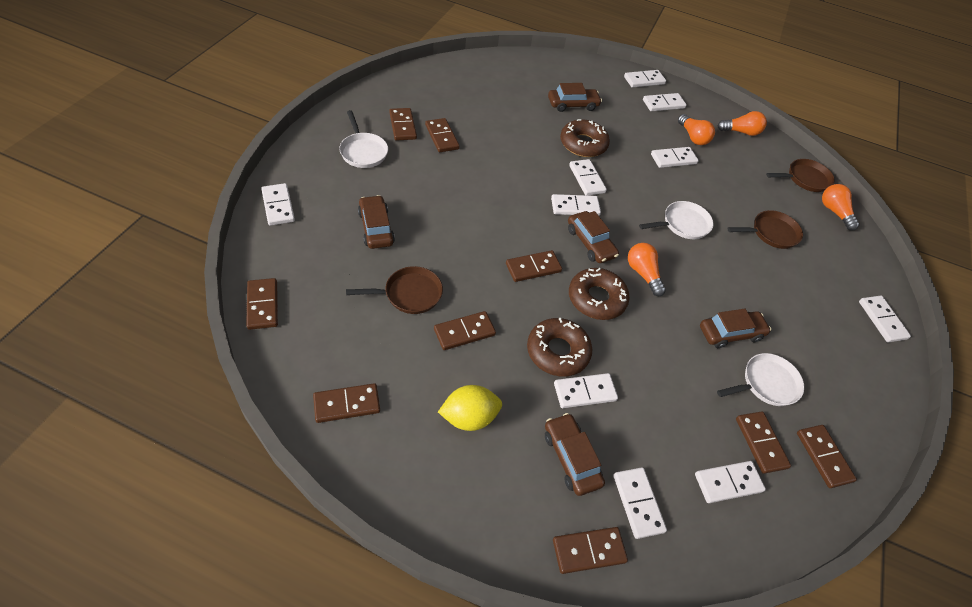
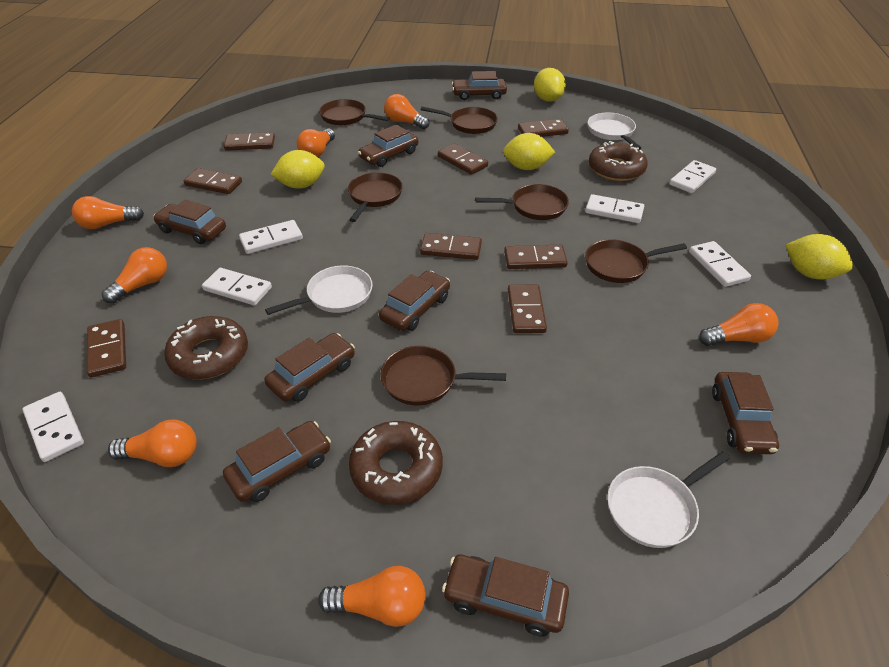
brown car: 5 -> 8
brown domino: 9 -> 8
brown pan: 3 -> 6
orange light bulb: 4 -> 7
white domino: 10 -> 6
yellow lemon: 1 -> 4

